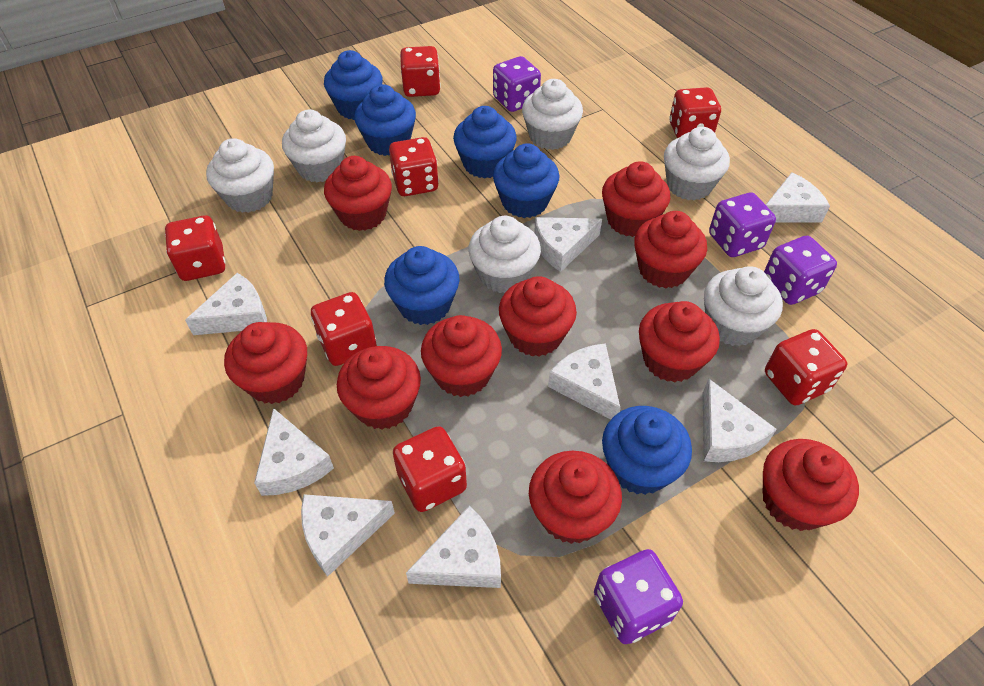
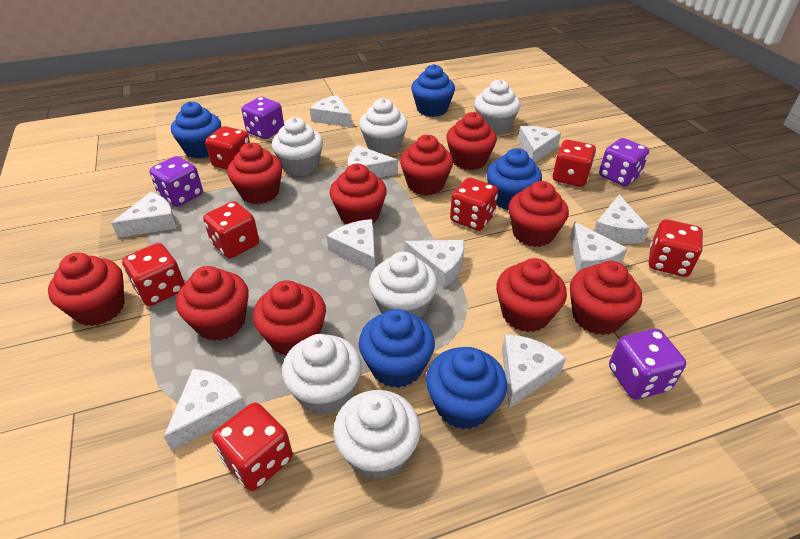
blue cupcake: 6 -> 5
white cheese: 8 -> 10

